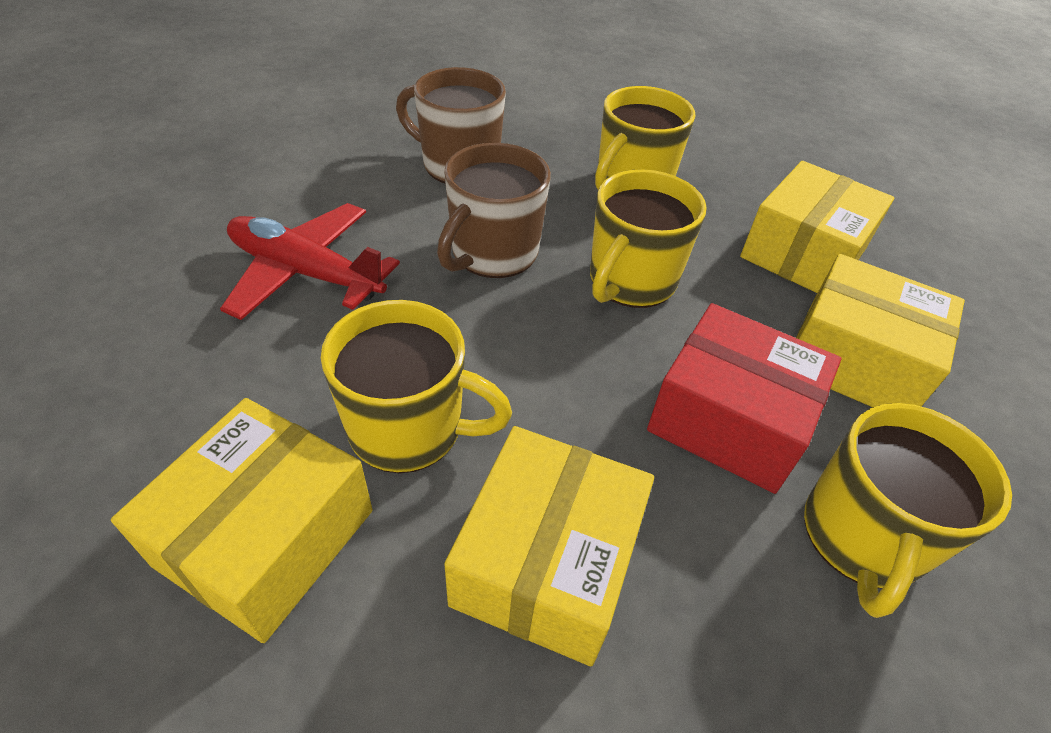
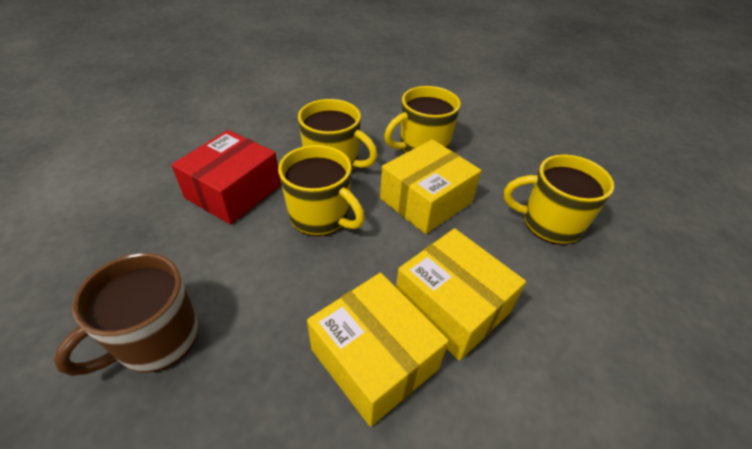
brown mug: 2 -> 1
red plane: 1 -> 0
yellow box: 4 -> 3

